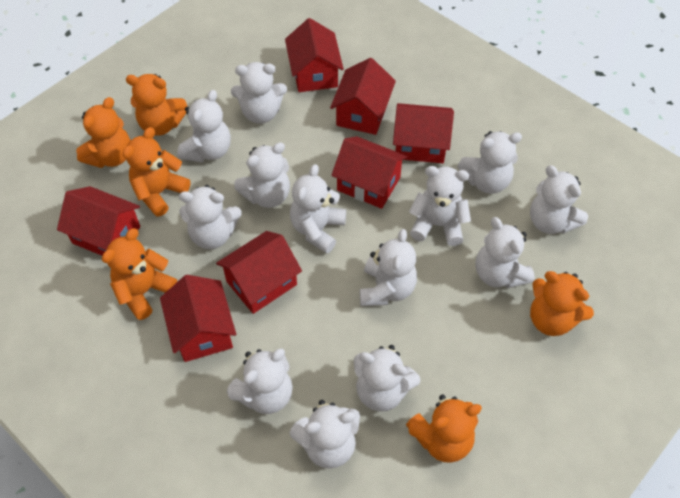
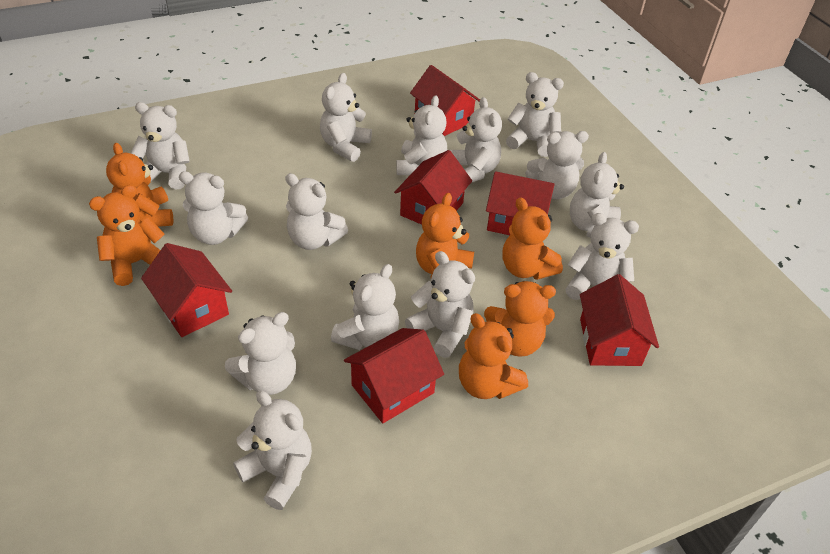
red house: 7 -> 6
white teddy bear: 13 -> 14

